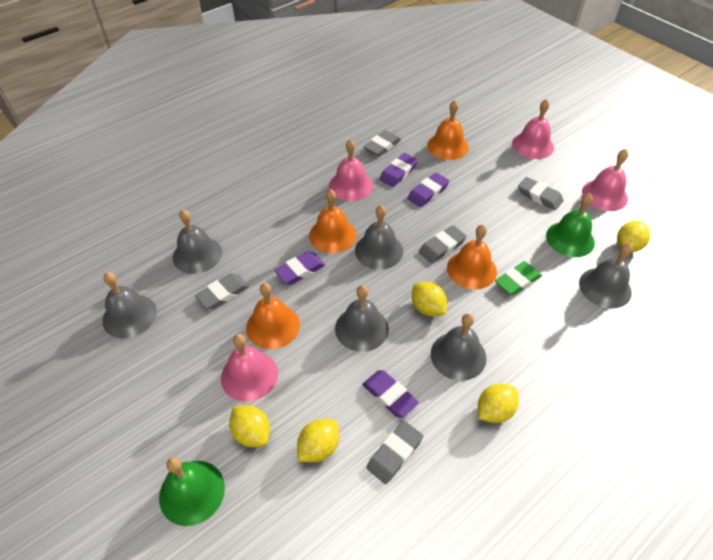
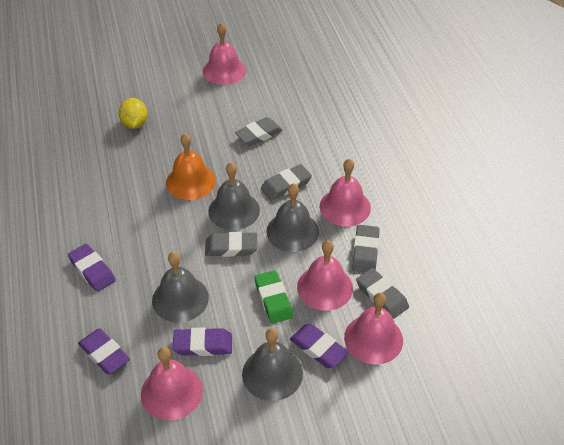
green bell: 2 -> 0
grey bell: 6 -> 4
orange bell: 4 -> 1
pink bell: 4 -> 5
yellow lemon: 5 -> 1

